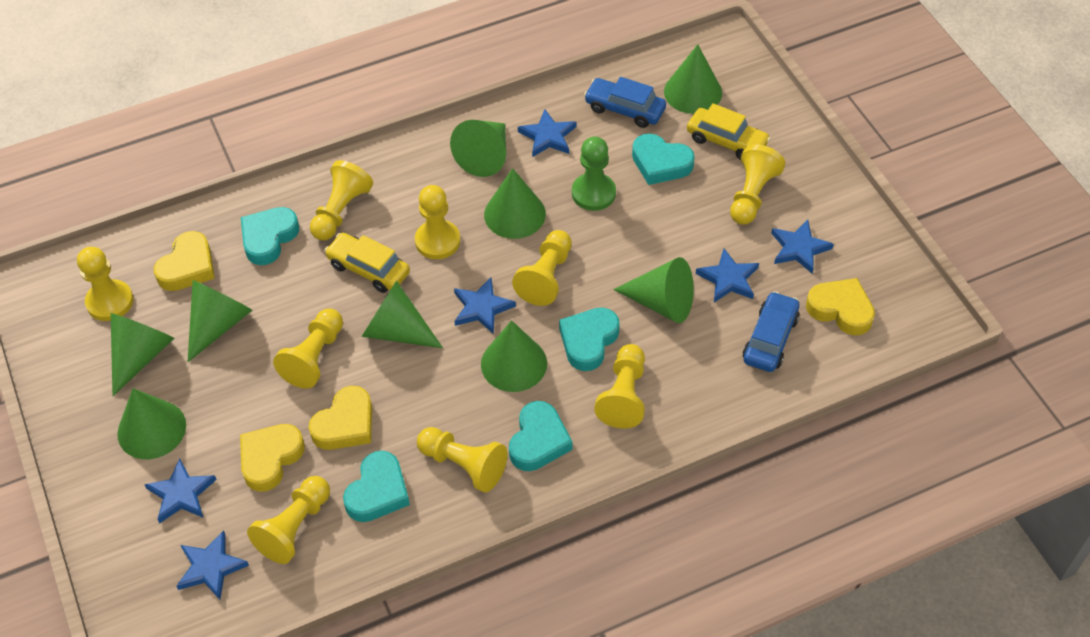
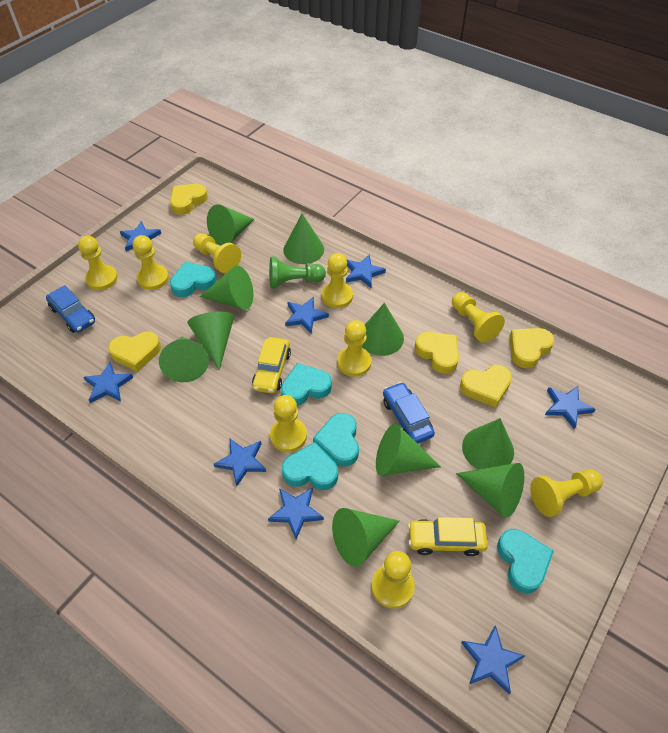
blue star: 6 -> 8
green cone: 9 -> 10
yellow heart: 4 -> 5

